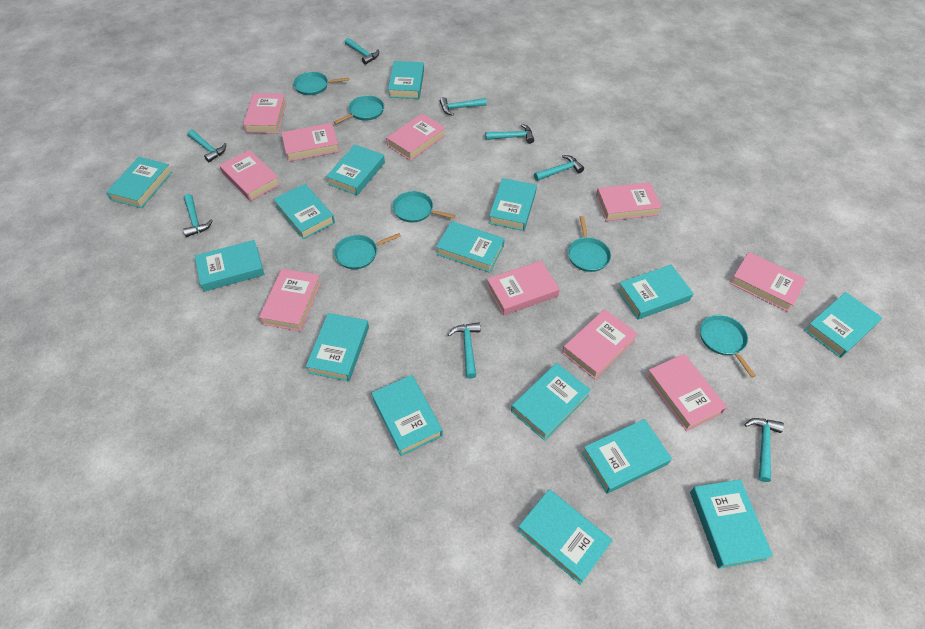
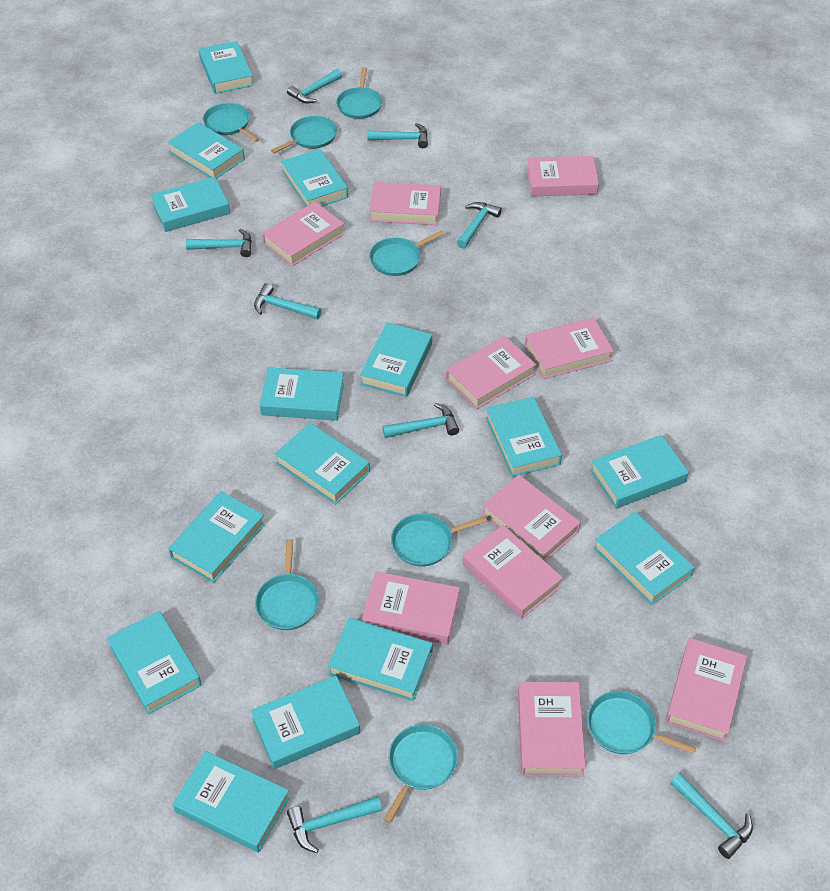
turquoise pan: 6 -> 8

